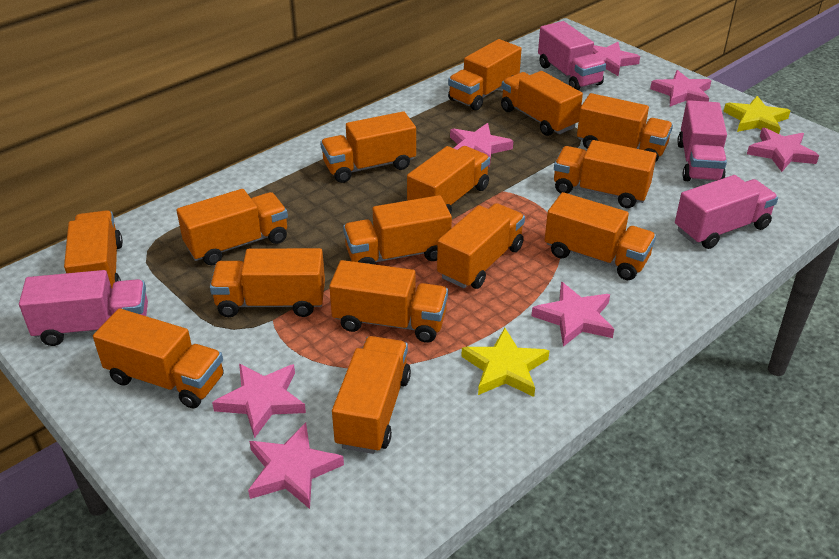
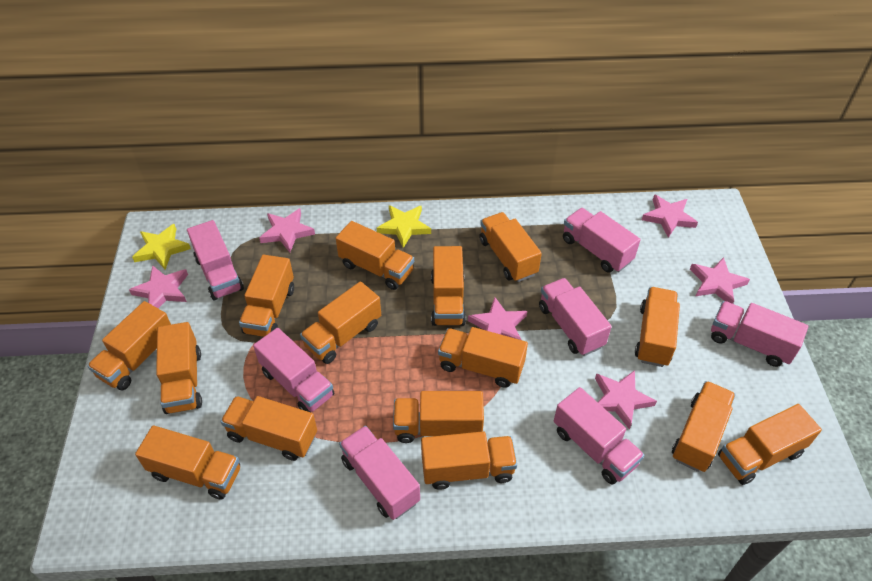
pink star: 7 -> 6
pink truck: 4 -> 7

